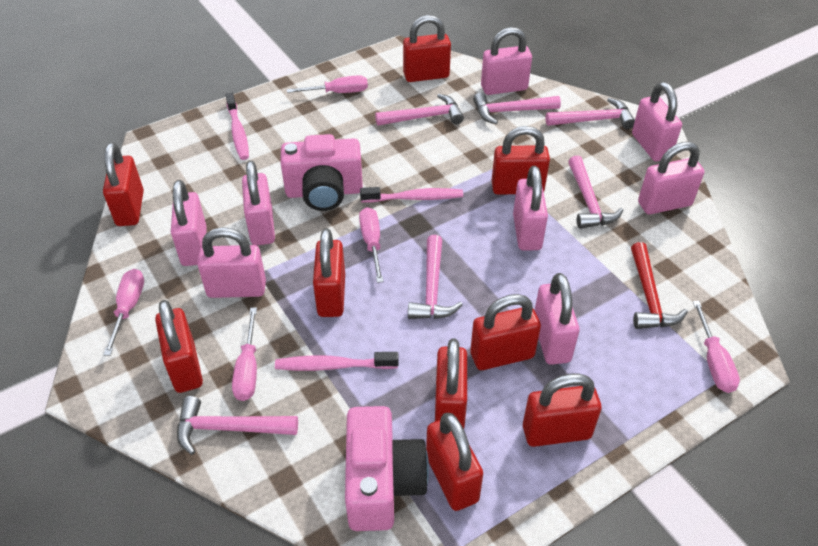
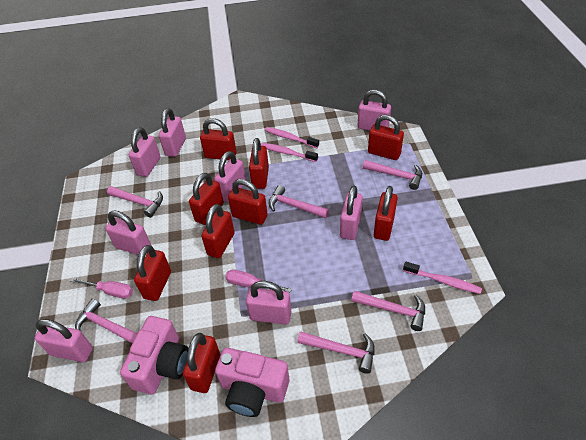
pink screwdriver: 5 -> 2
red hammer: 1 -> 0

